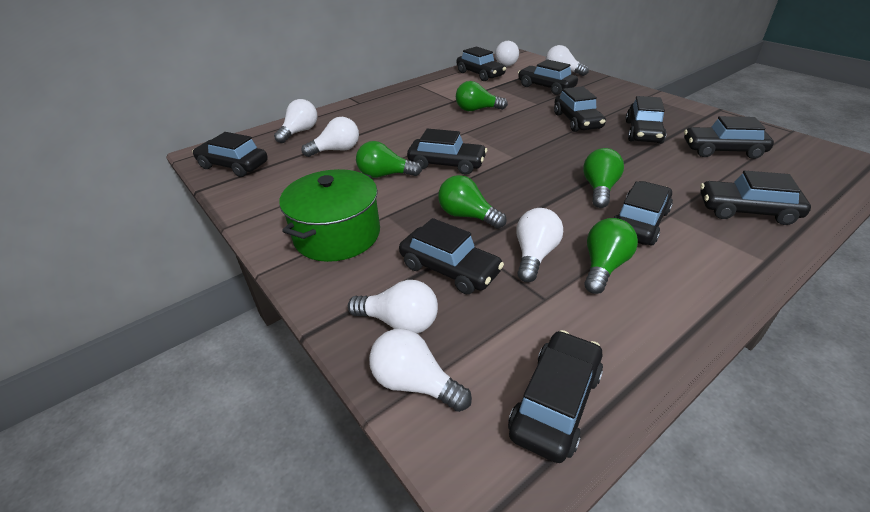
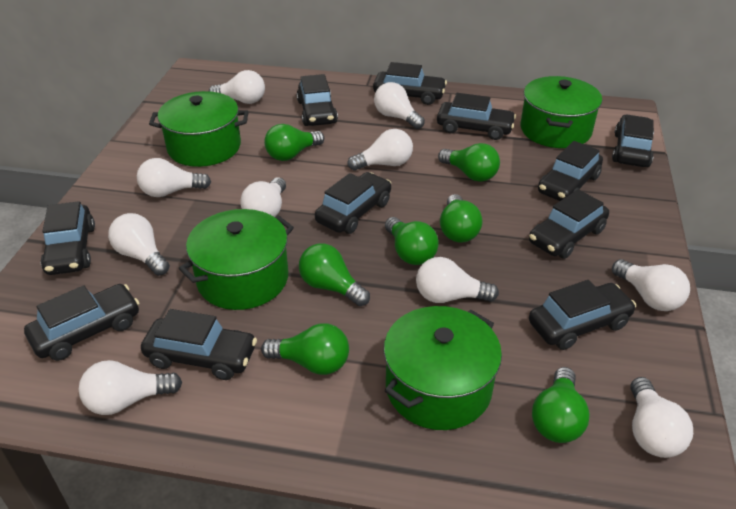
green light bulb: 5 -> 7
green pot: 1 -> 4
white light bulb: 7 -> 10

